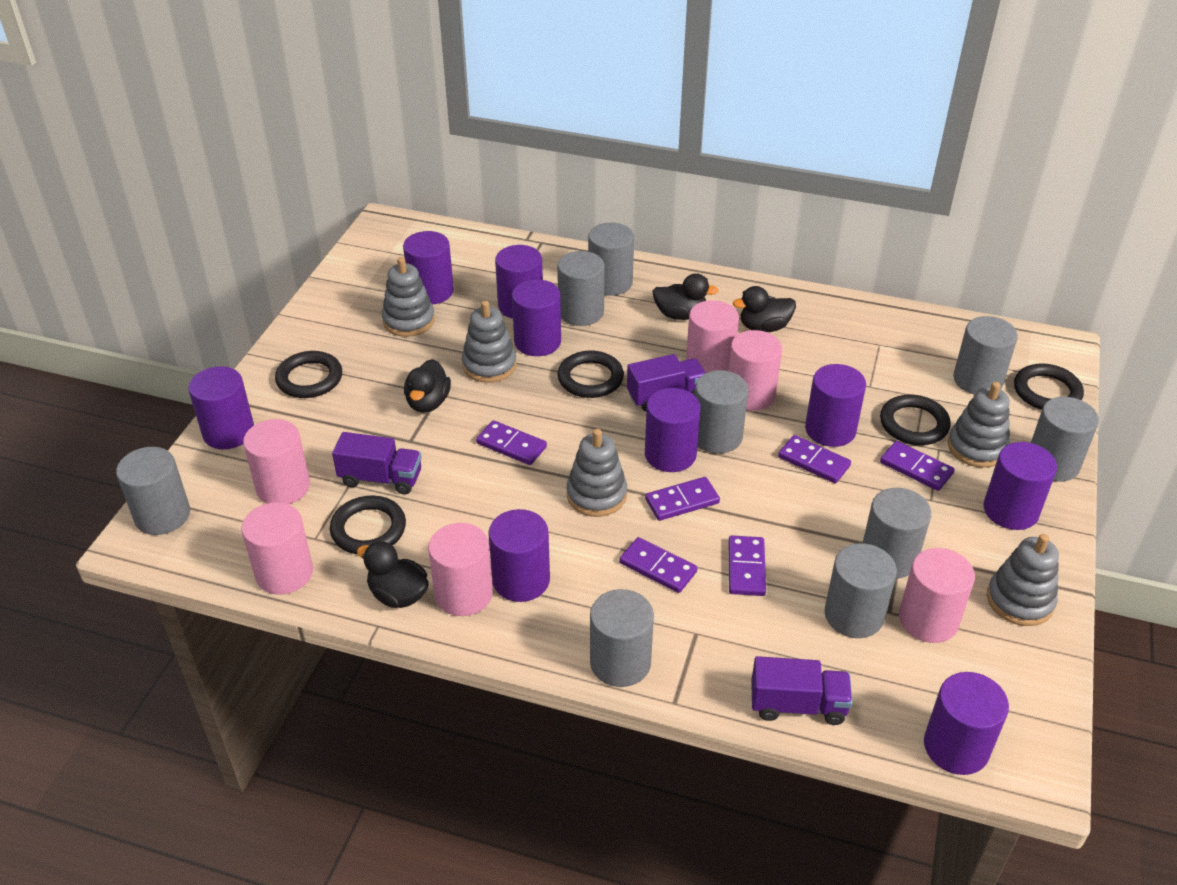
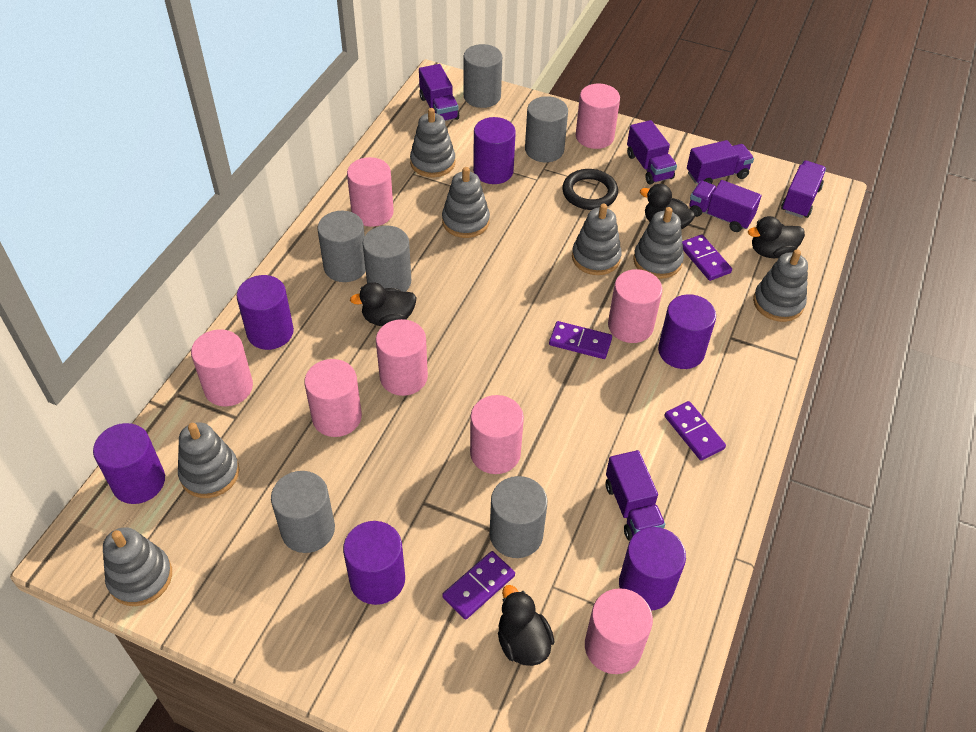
black ring: 5 -> 1
grey cylinder: 9 -> 6
grey stacking toy: 5 -> 7
pink cylinder: 6 -> 8
purple cylinder: 9 -> 6
purple domino: 6 -> 4
purple truck: 3 -> 6

